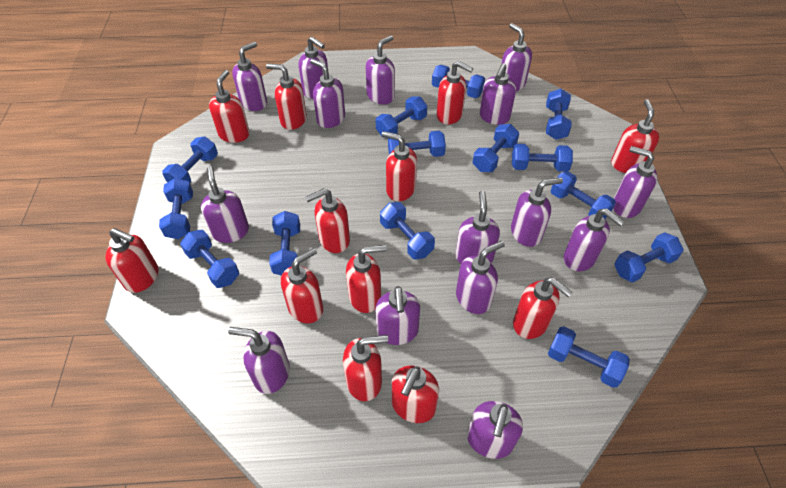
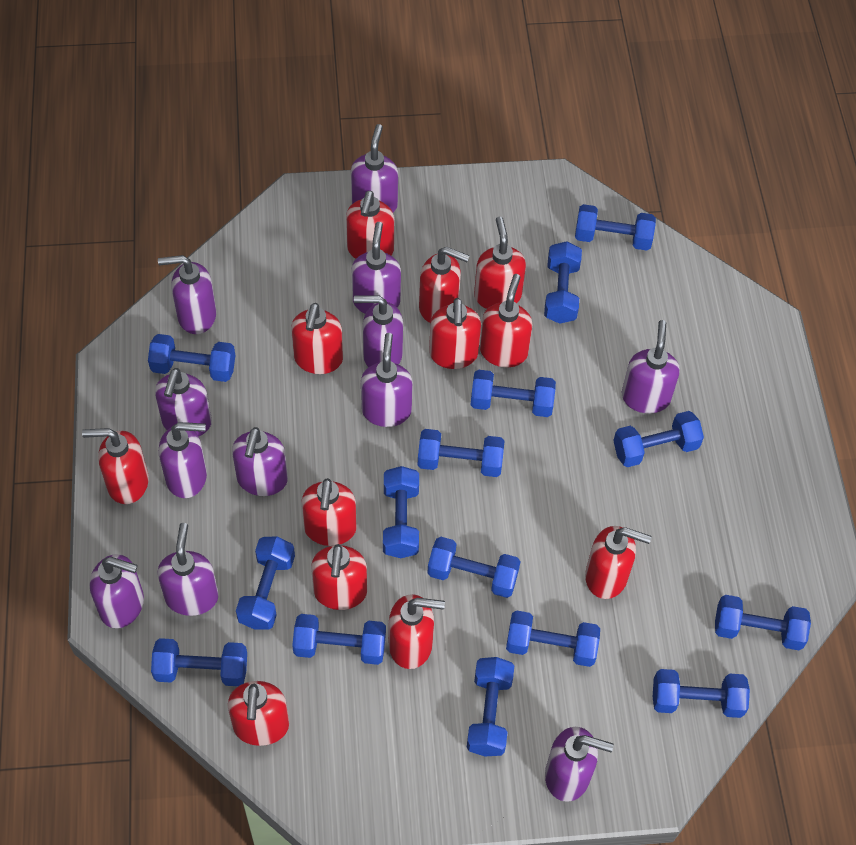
blue dumbbell: 14 -> 15
purple soap dispenser: 15 -> 12

